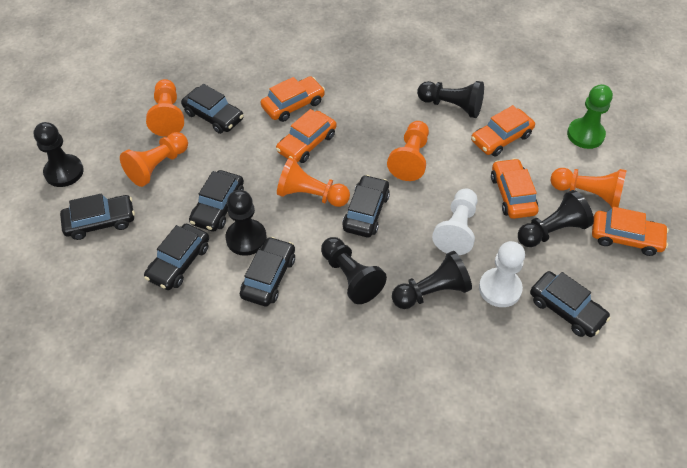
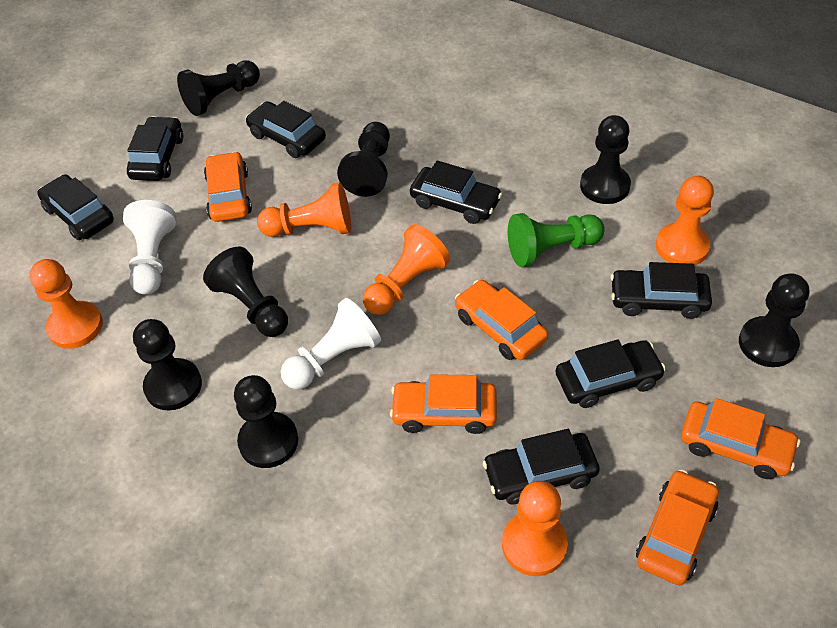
black pawn: 6 -> 7

